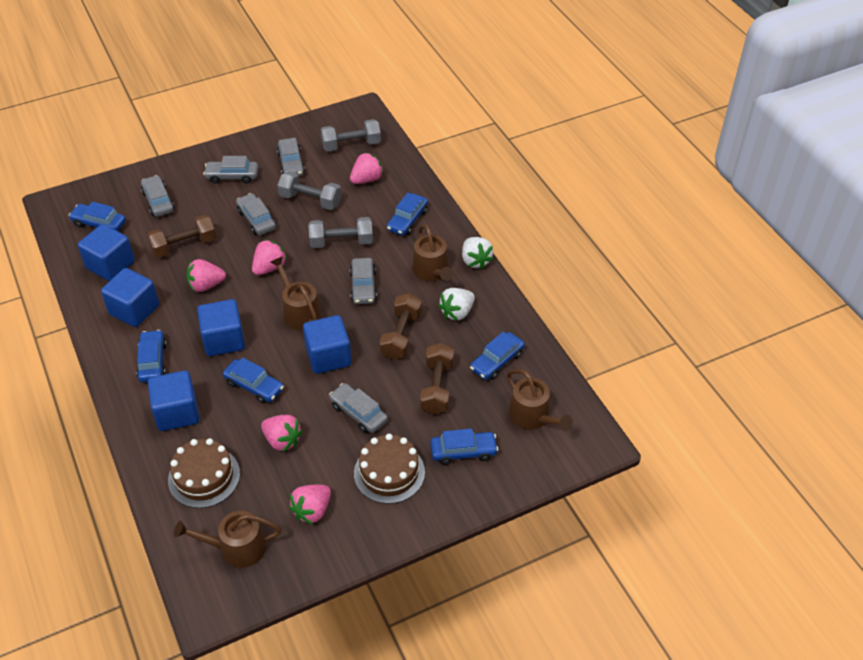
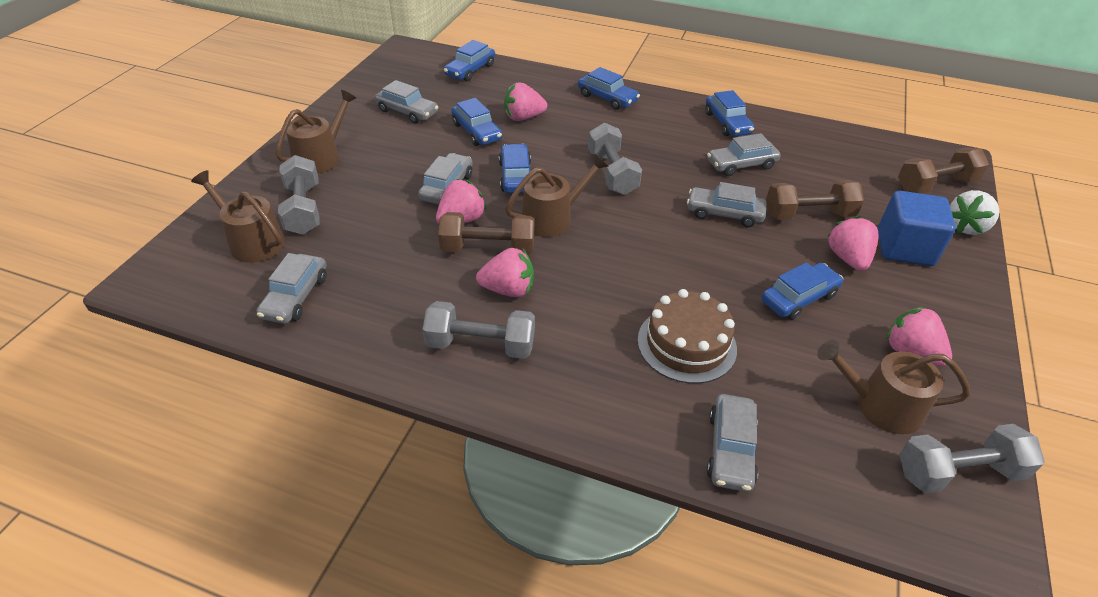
blue cube: 5 -> 1
brown cake: 2 -> 1
grey dumbbell: 3 -> 4
white strawberry: 2 -> 1

